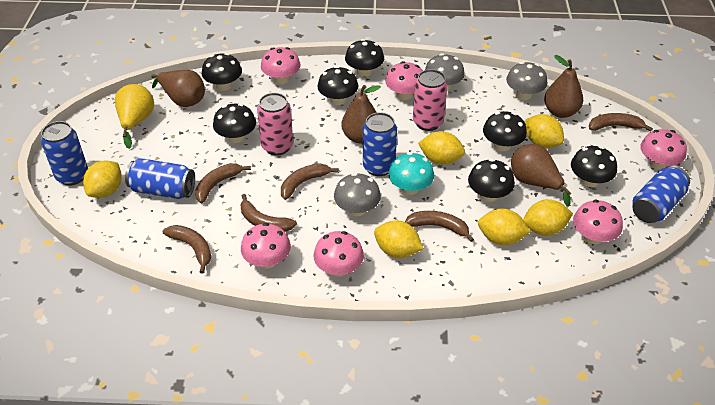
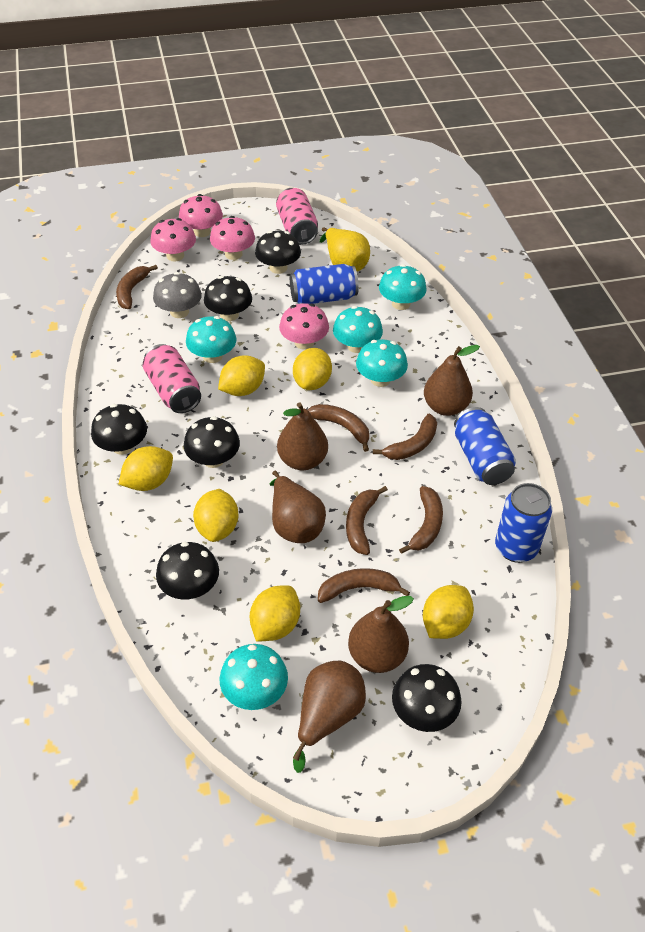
black mushroom: 7 -> 6
blue can: 4 -> 3
brown pear: 4 -> 5
grey mushroom: 3 -> 1
pink mushroom: 6 -> 4
turquoise mushroom: 1 -> 5

